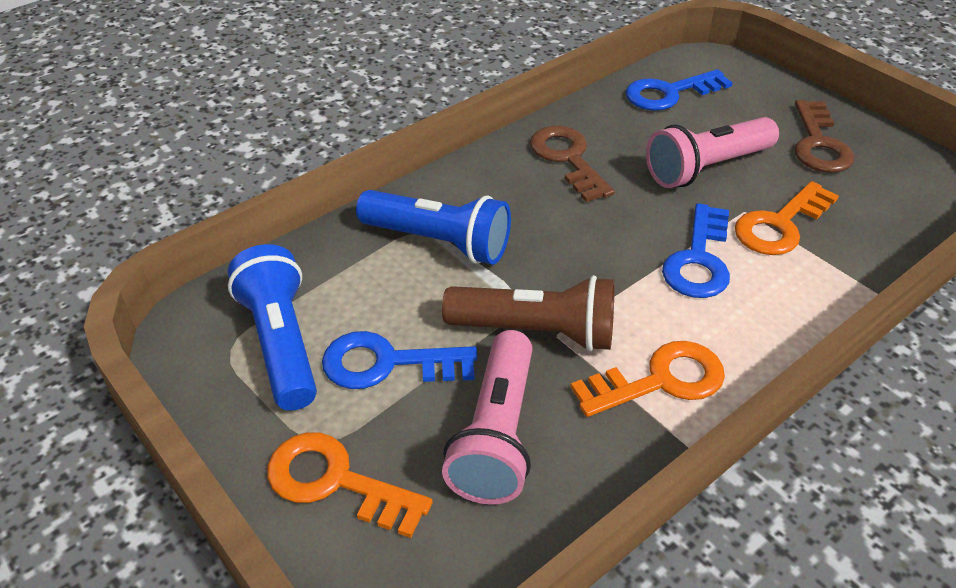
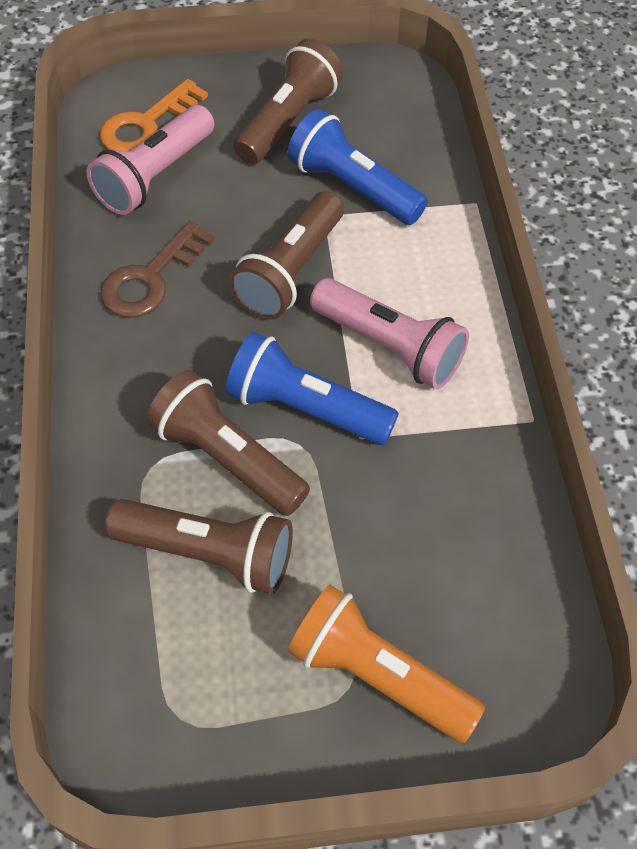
blue key: 3 -> 0
brown flashlight: 1 -> 4
brown key: 2 -> 1
orange flashlight: 0 -> 1
orange key: 3 -> 1

